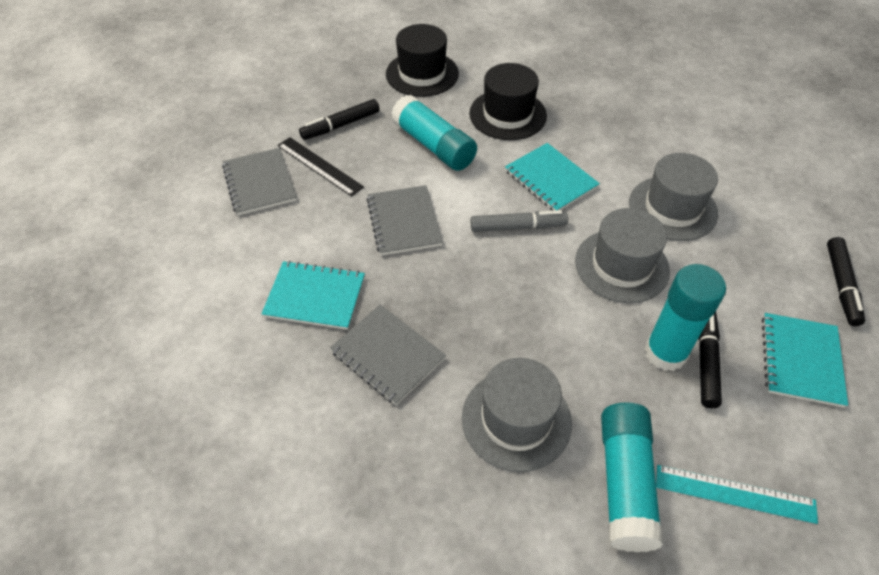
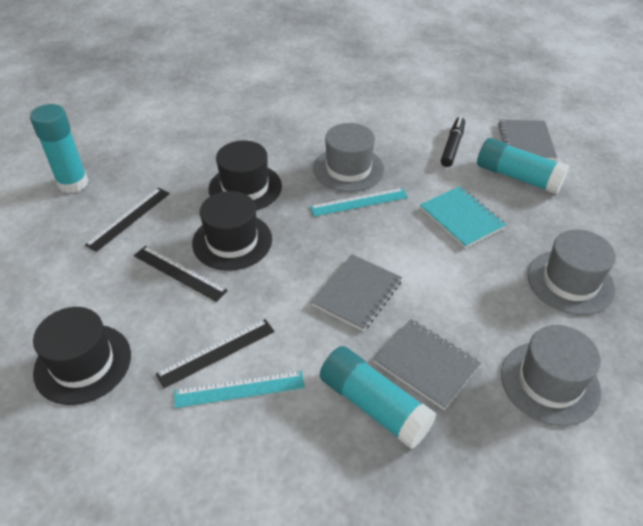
black hat: 2 -> 3
black marker: 3 -> 1
black ruler: 1 -> 3
grey marker: 1 -> 0
turquoise notebook: 3 -> 1
turquoise ruler: 1 -> 2

